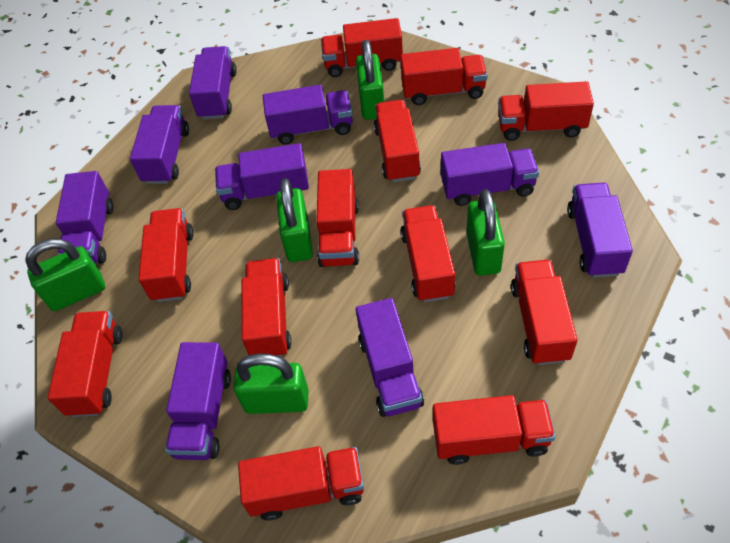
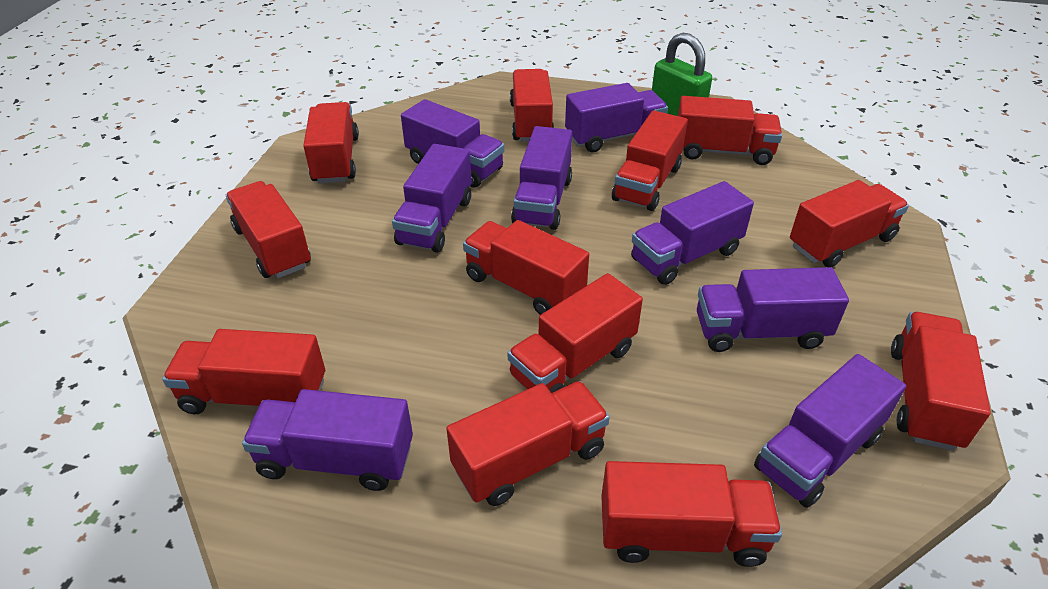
green padlock: 5 -> 1
purple truck: 9 -> 8

